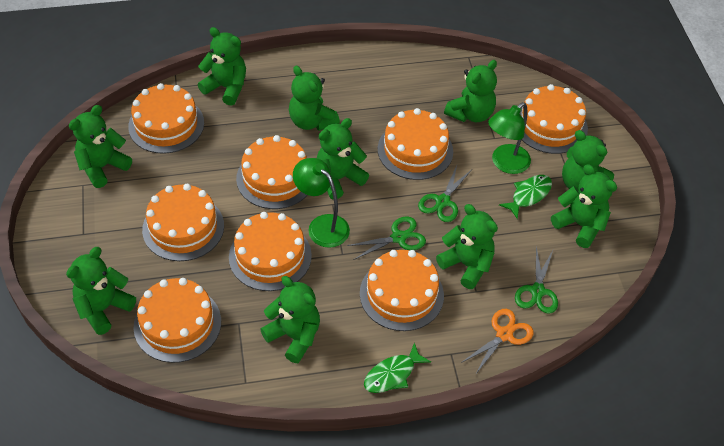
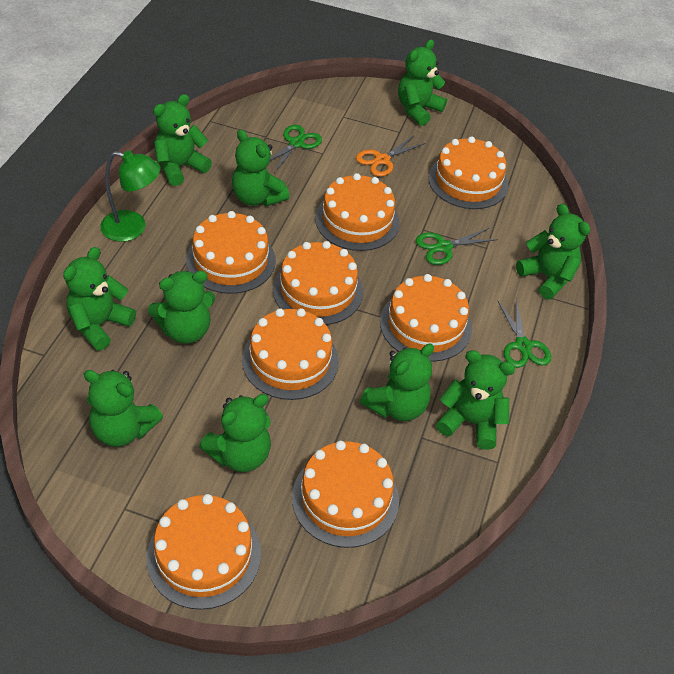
green fish: 2 -> 0
green lamp: 2 -> 1

